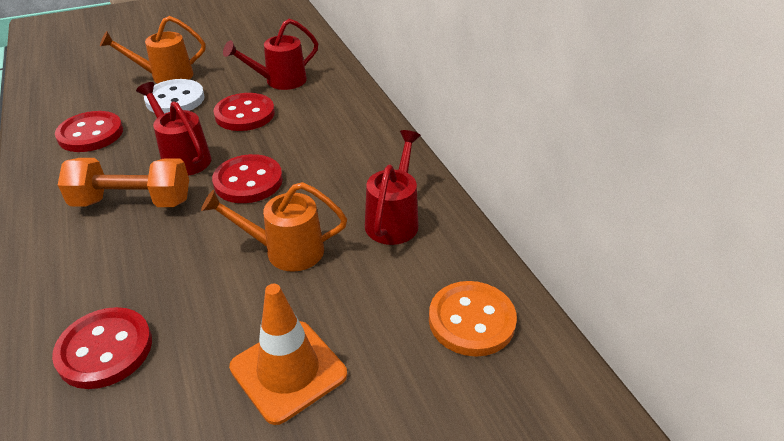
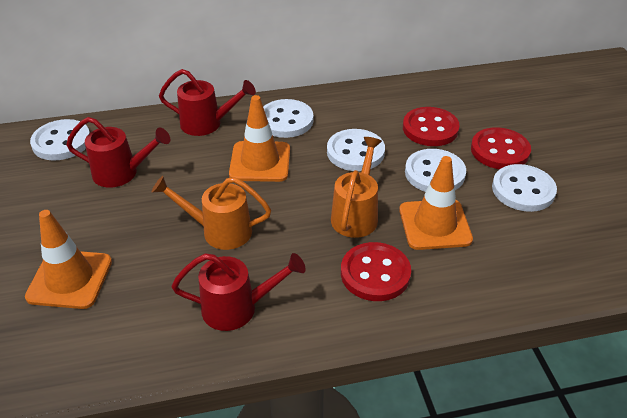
orange button: 1 -> 0
orange dumbbell: 1 -> 0
orange traffic cone: 1 -> 3
red button: 4 -> 3
white button: 1 -> 5

